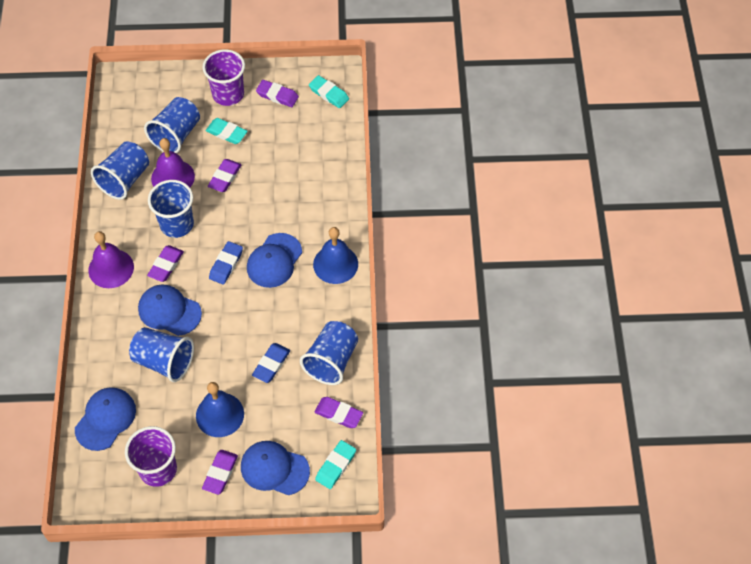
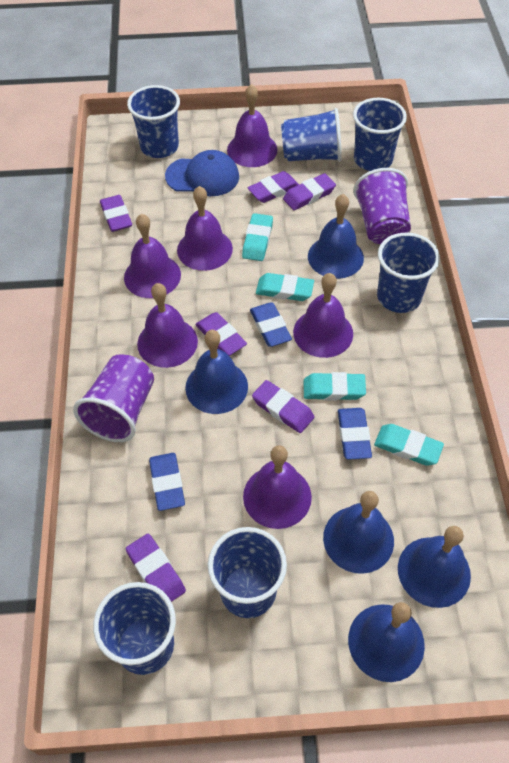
blue bell: 2 -> 5
blue cap: 4 -> 1
blue cup: 5 -> 6
blue eraser: 2 -> 3
purple bell: 2 -> 6
purple eraser: 5 -> 6
turquoise eraser: 3 -> 4

